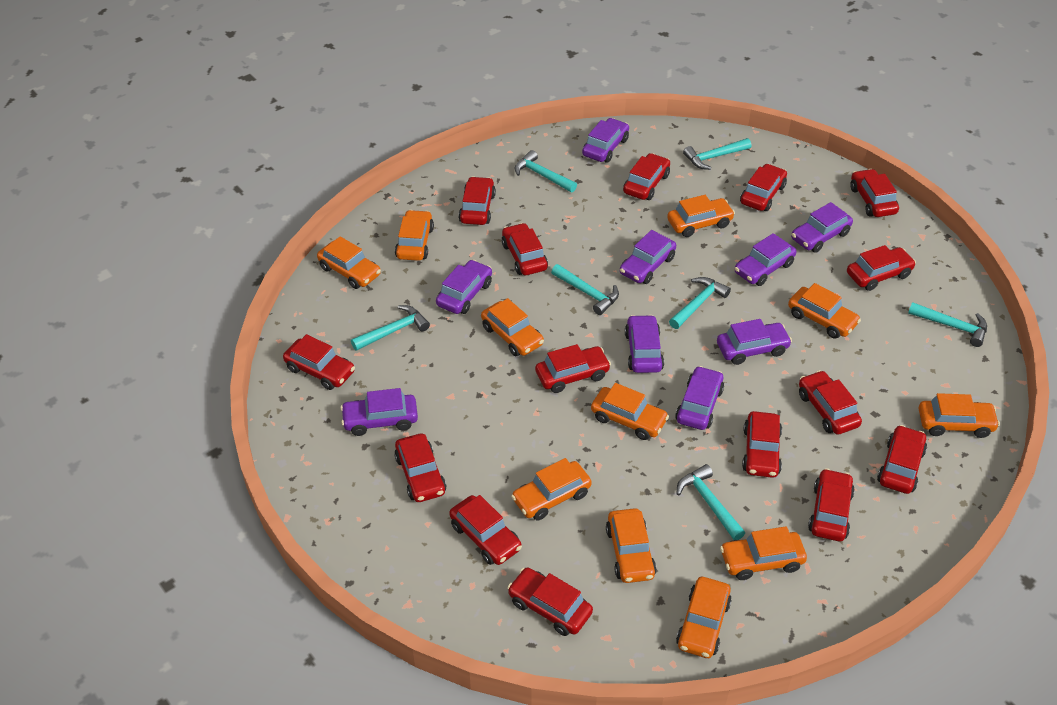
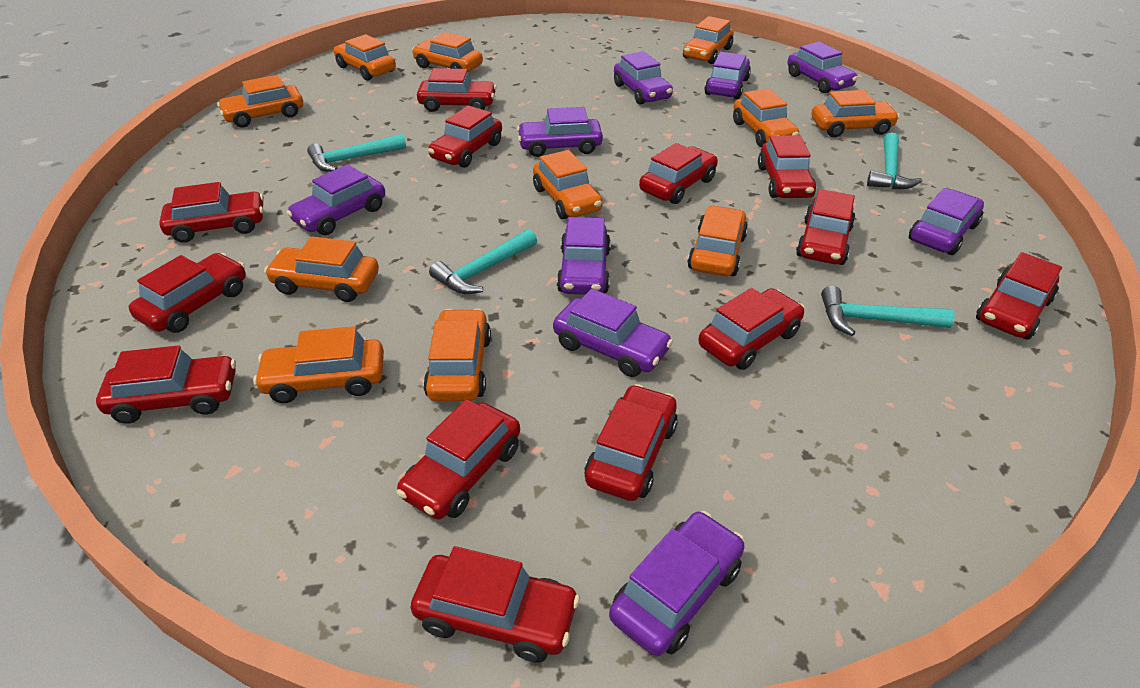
red car: 15 -> 13
turquoise hammer: 7 -> 4

